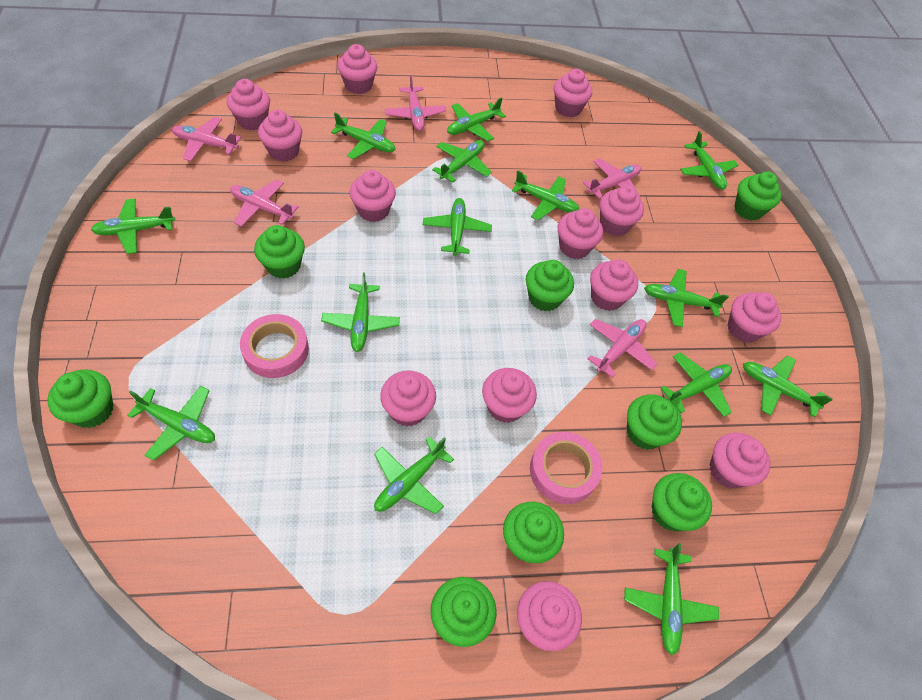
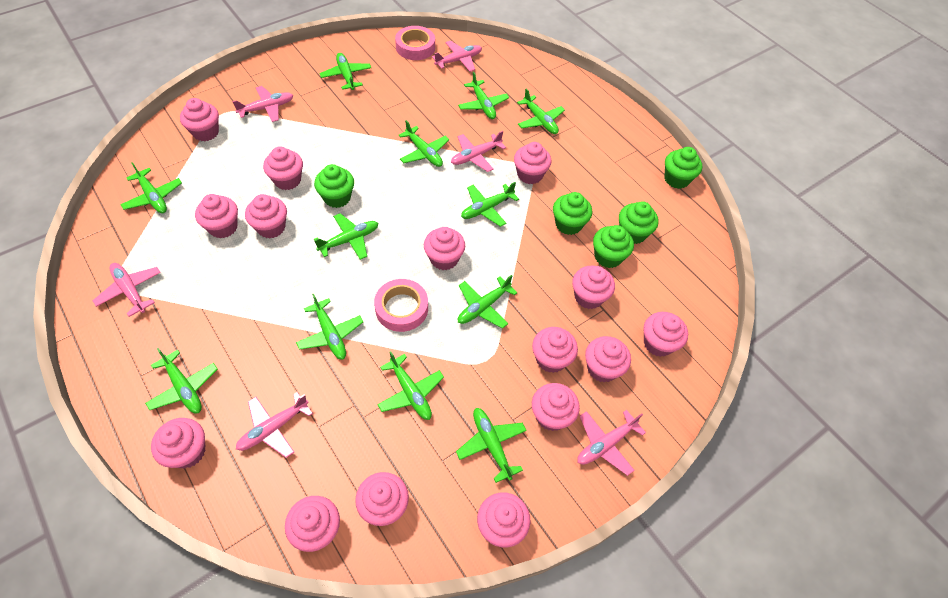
green cupcake: 8 -> 5
green plane: 14 -> 12
pink cupcake: 13 -> 15
pink plane: 5 -> 6

